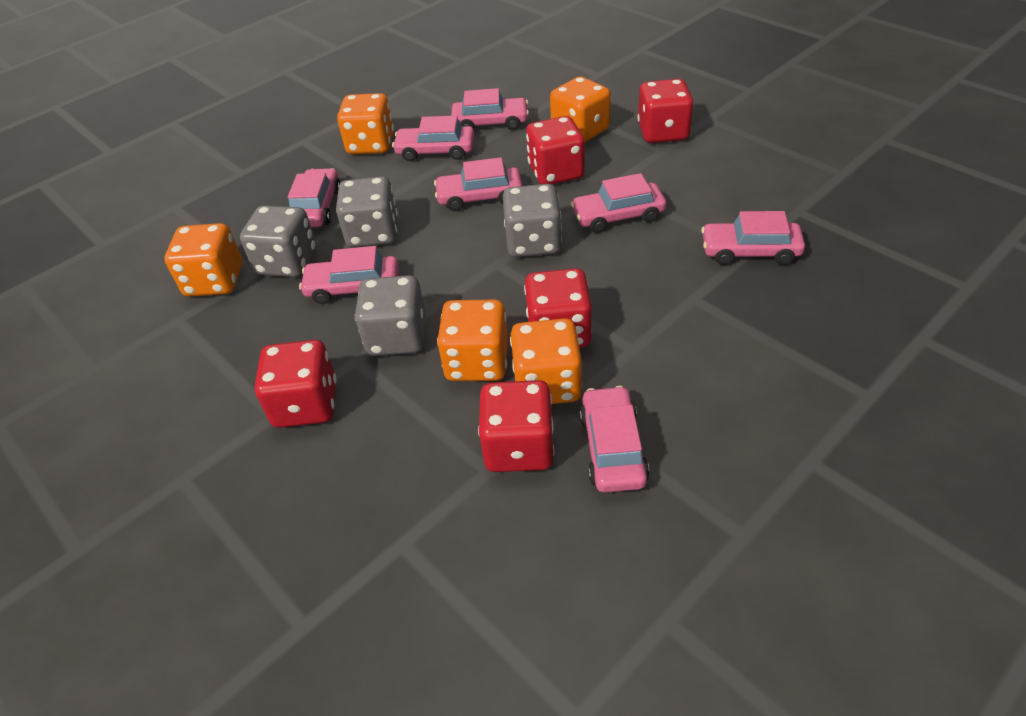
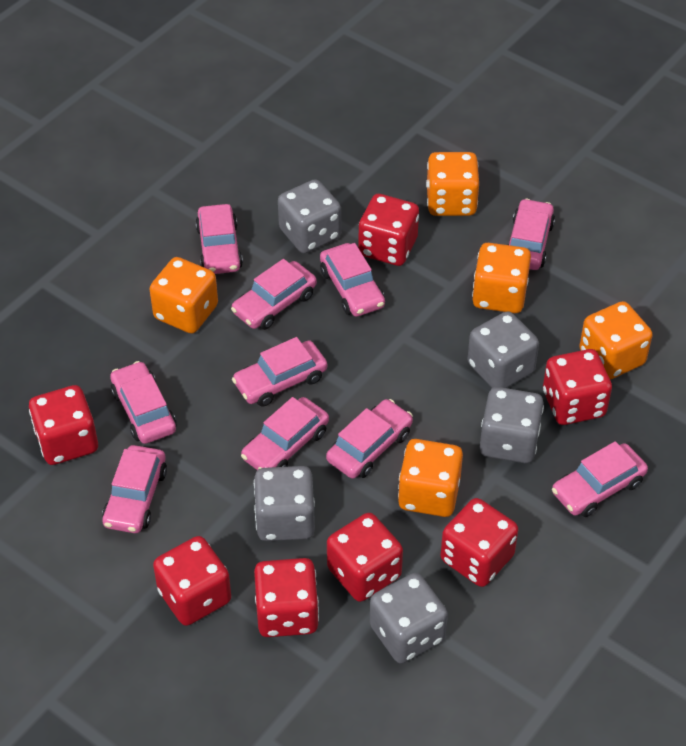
grey dice: 4 -> 5
pink car: 8 -> 10
red dice: 5 -> 7

